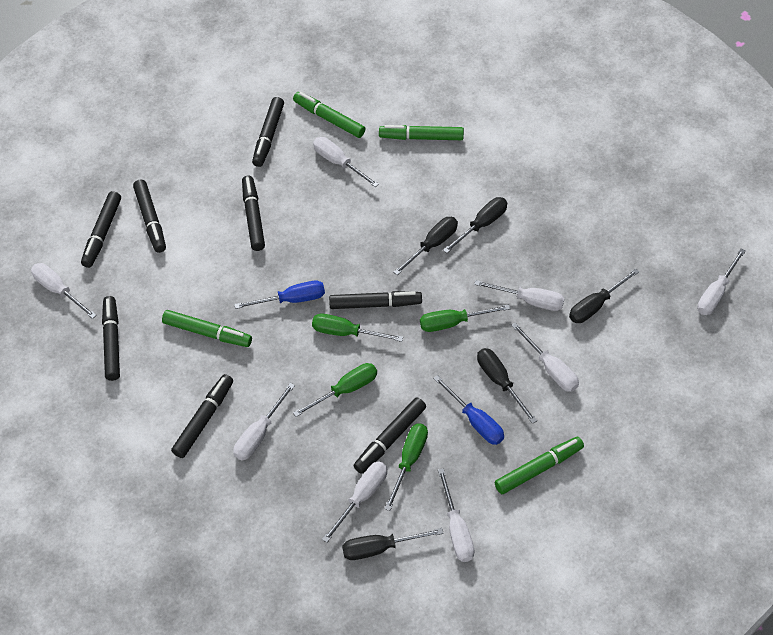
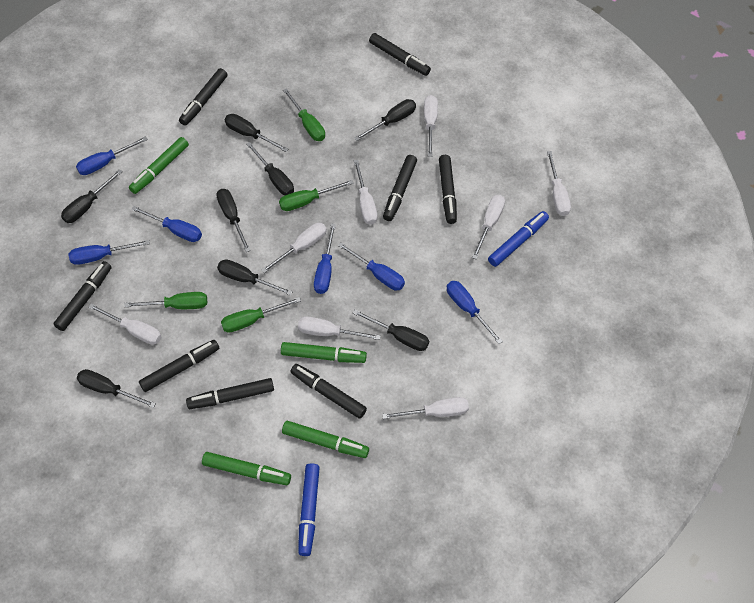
black screwdriver: 5 -> 8
blue marker: 0 -> 2
blue screwdriver: 2 -> 6

